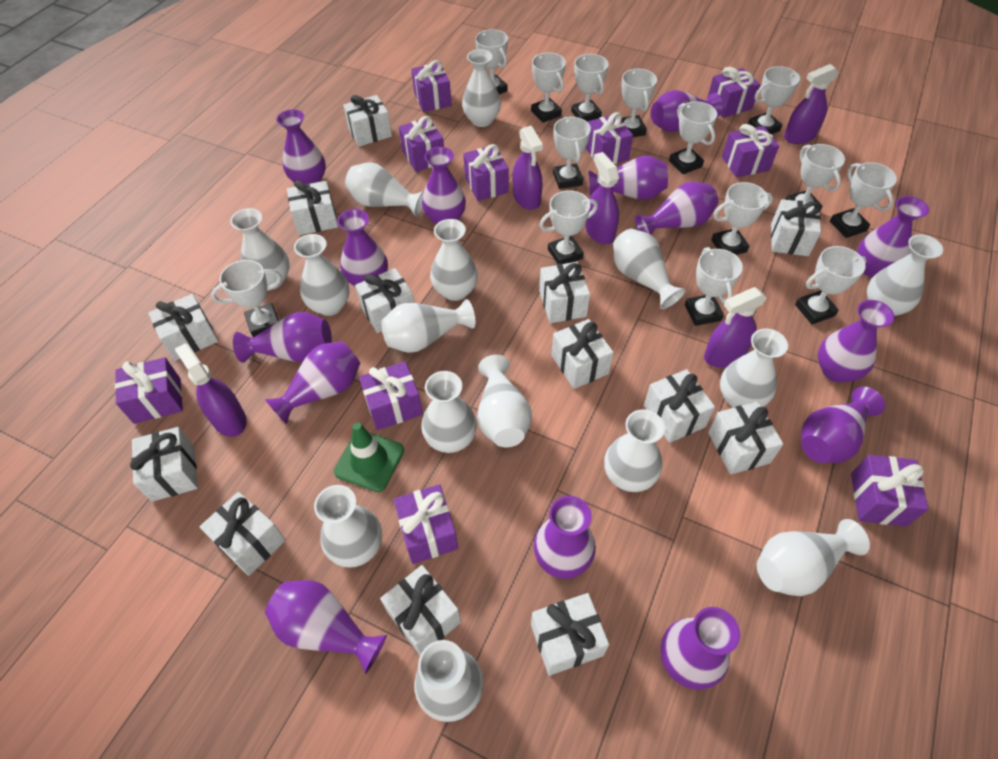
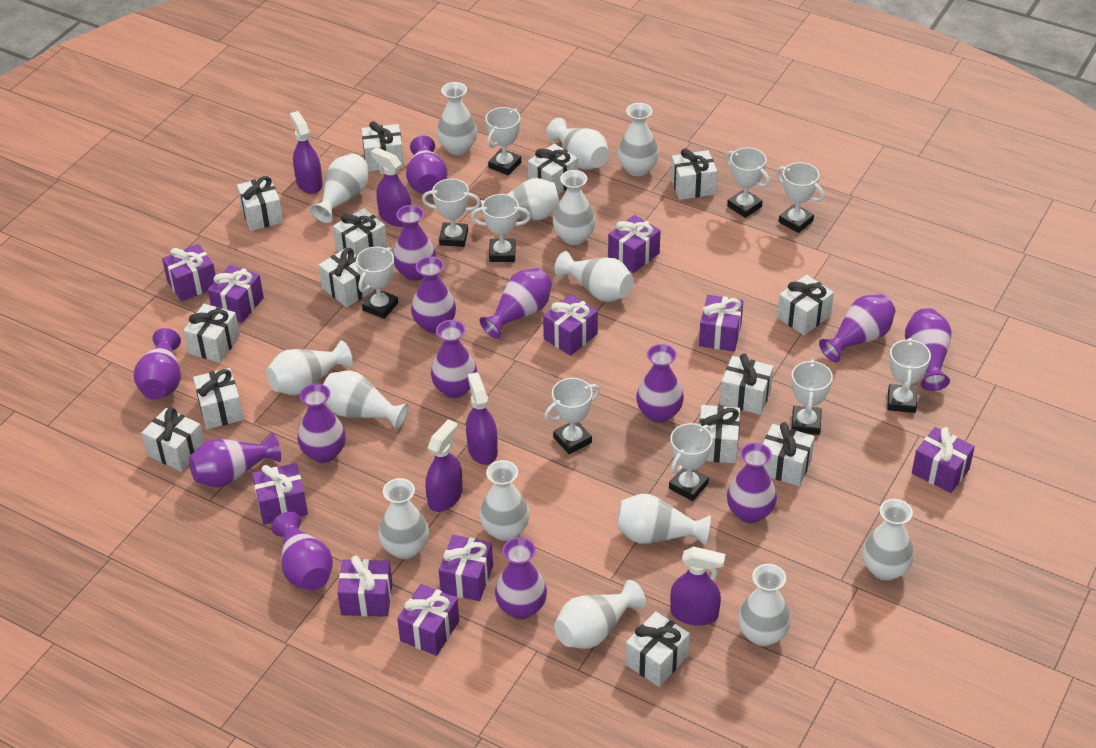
green traffic cone: 1 -> 0
white gift: 13 -> 14
white trophy: 14 -> 10

